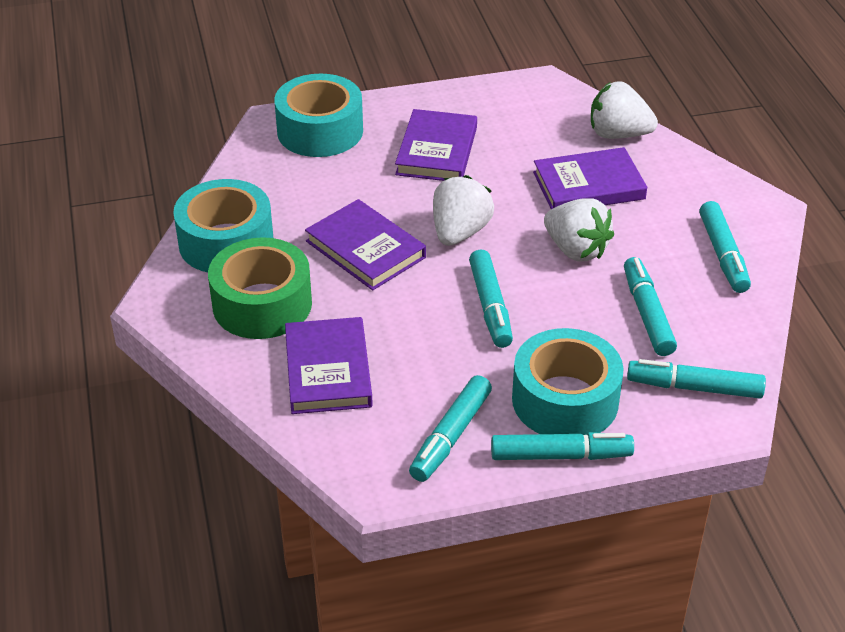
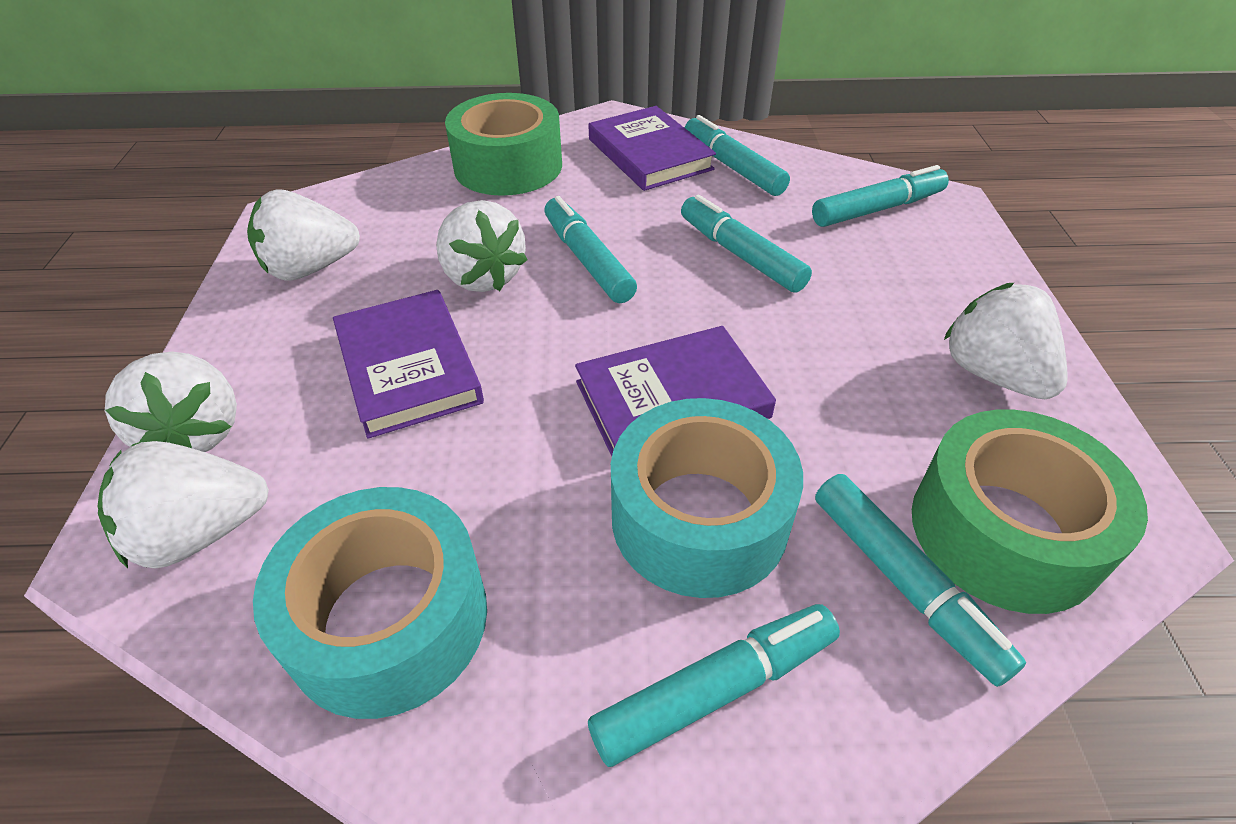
green tape: 1 -> 2
purple book: 4 -> 3
turquoise tape: 3 -> 2
white strawberry: 3 -> 5

